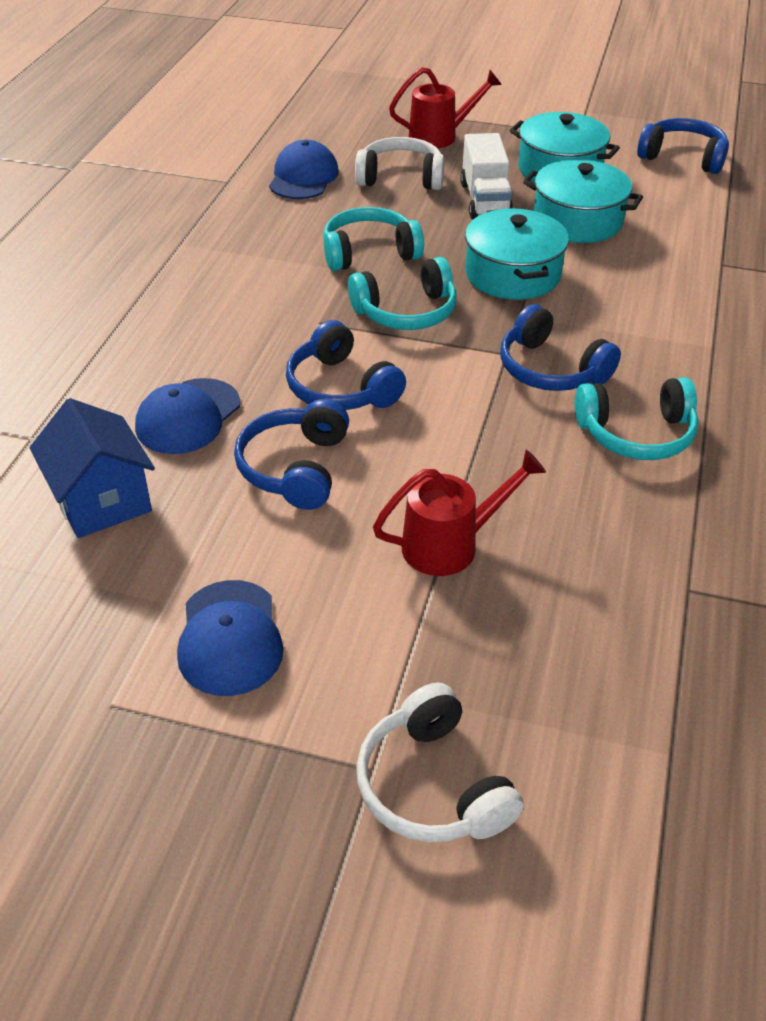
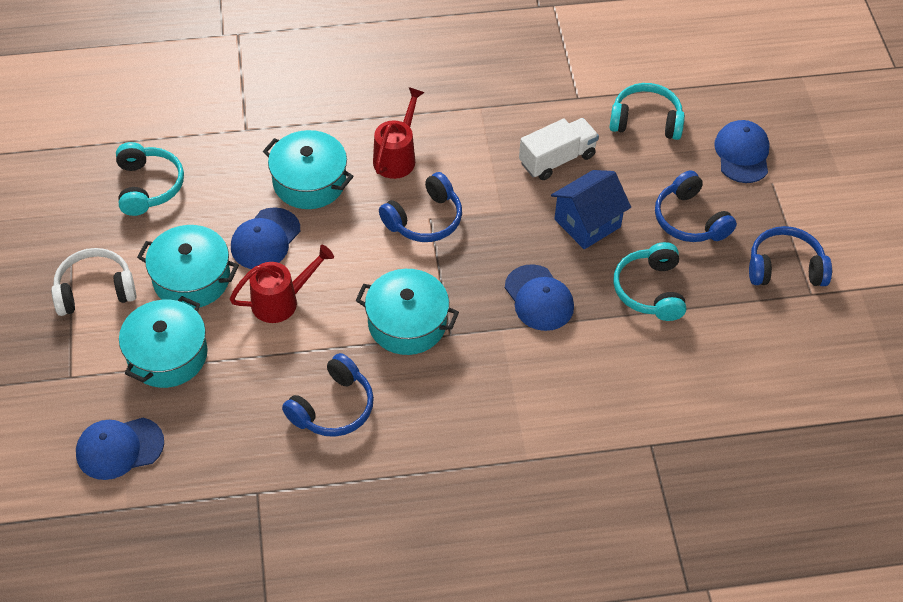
blue cap: 3 -> 4
turquoise pot: 3 -> 4
white headphones: 2 -> 1

